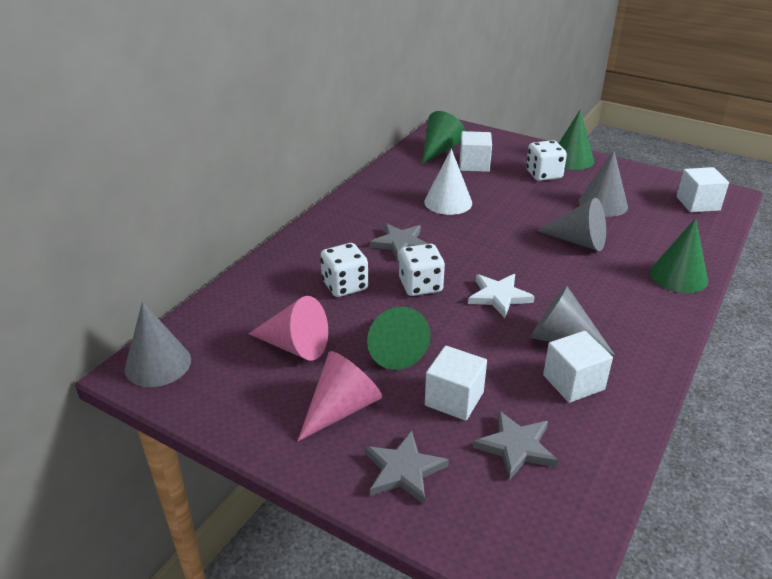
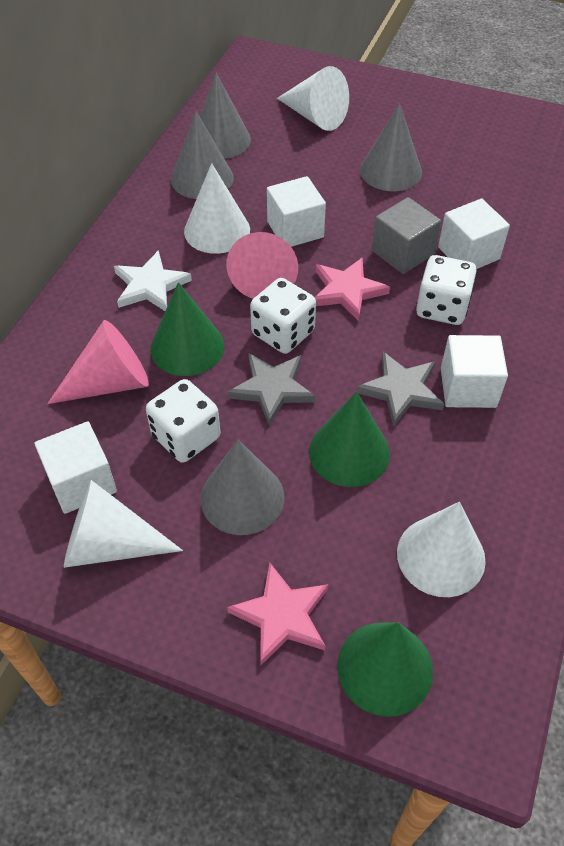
green cone: 4 -> 3
grey cube: 0 -> 1
grey star: 3 -> 2
pink star: 0 -> 2
white cone: 1 -> 4

